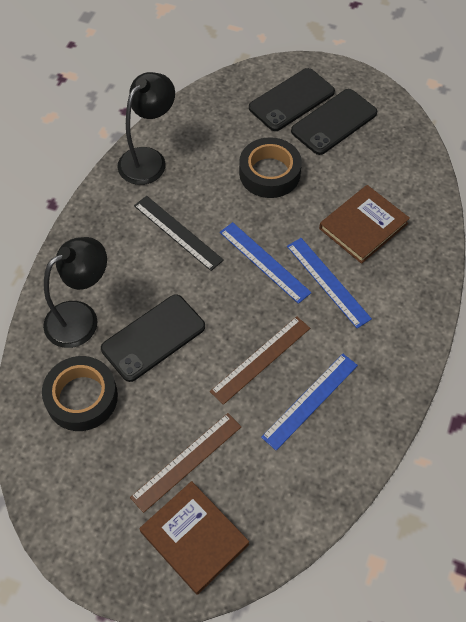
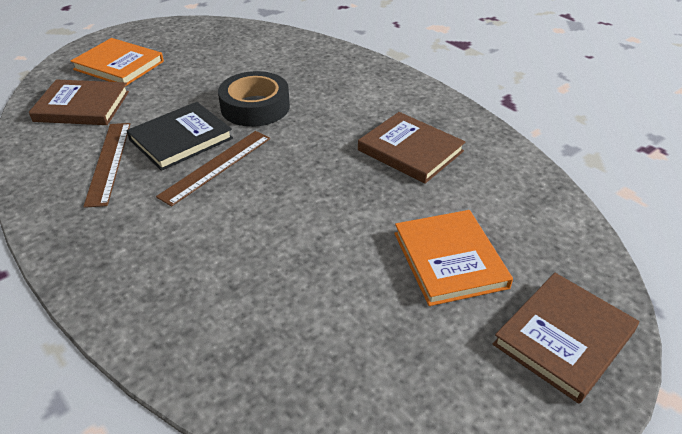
black book: 0 -> 1
black lamp: 2 -> 0
black phone: 3 -> 0
black ruler: 1 -> 0
black tape: 2 -> 1
blue ruler: 3 -> 0
brown book: 2 -> 3
orange book: 0 -> 2

